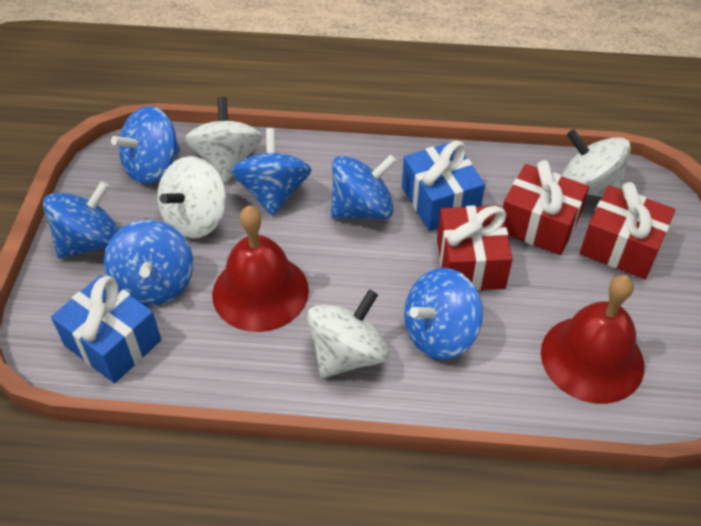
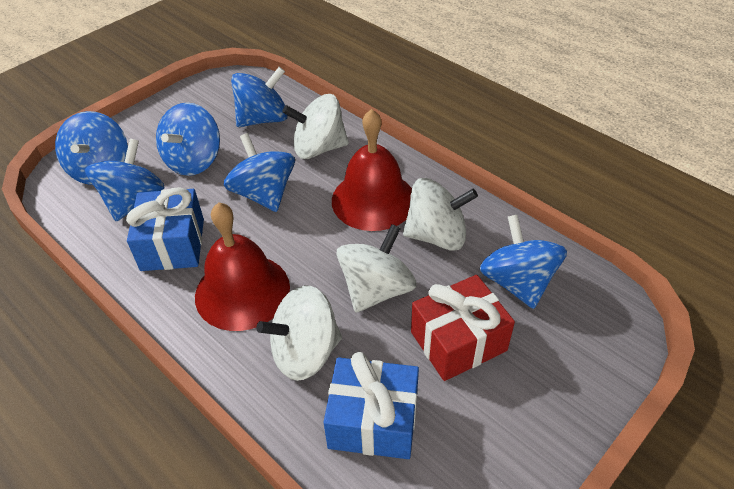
red gift: 3 -> 1

